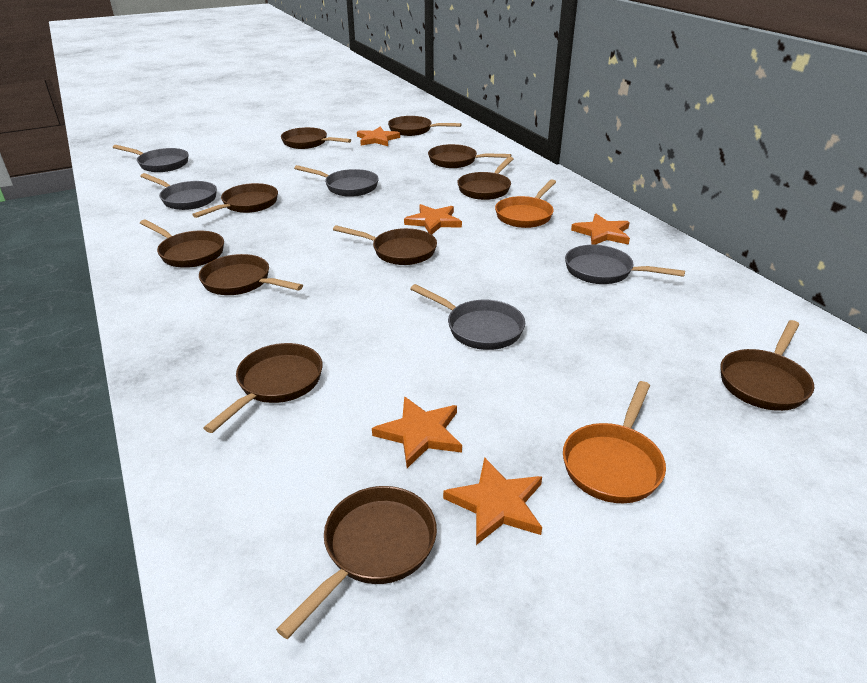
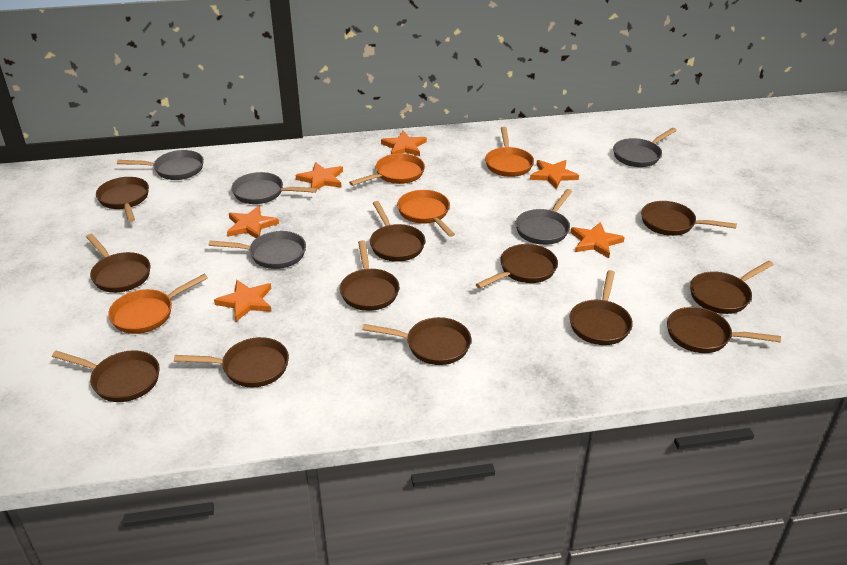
brown pan: 11 -> 12
orange pan: 2 -> 4
orange star: 5 -> 6

